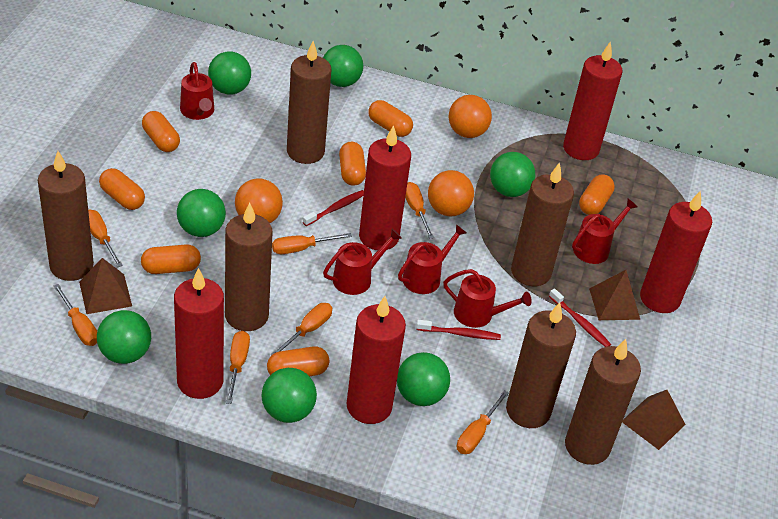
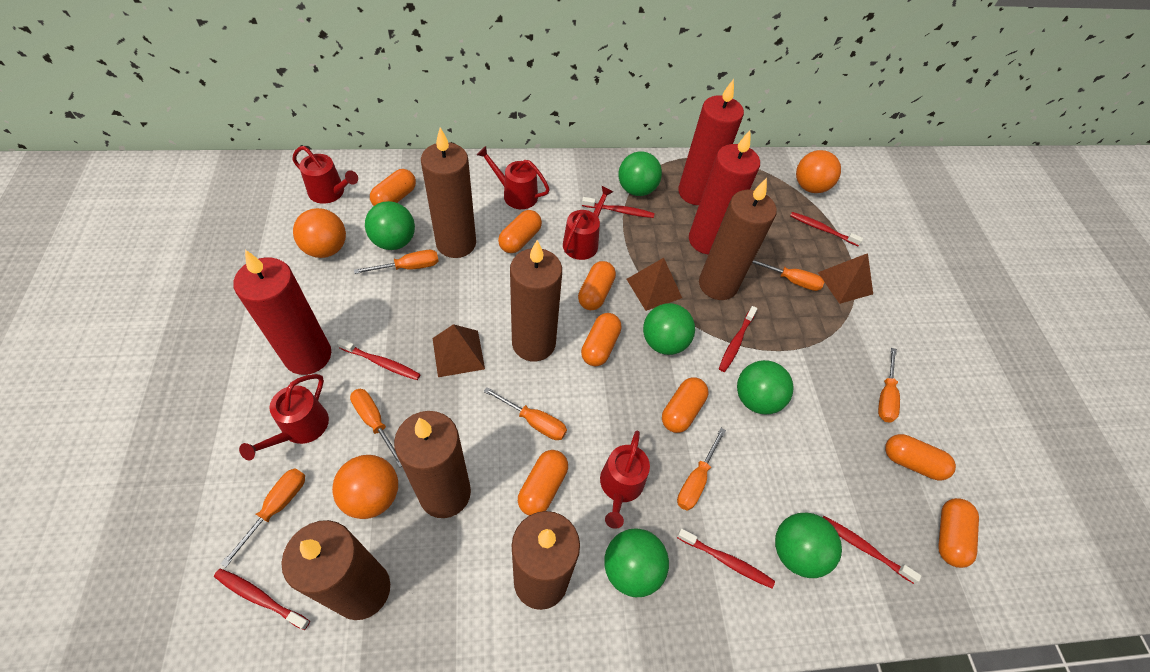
green ball: 7 -> 6
orange capsule: 7 -> 8
red candle: 5 -> 3
red toothbrush: 3 -> 7

